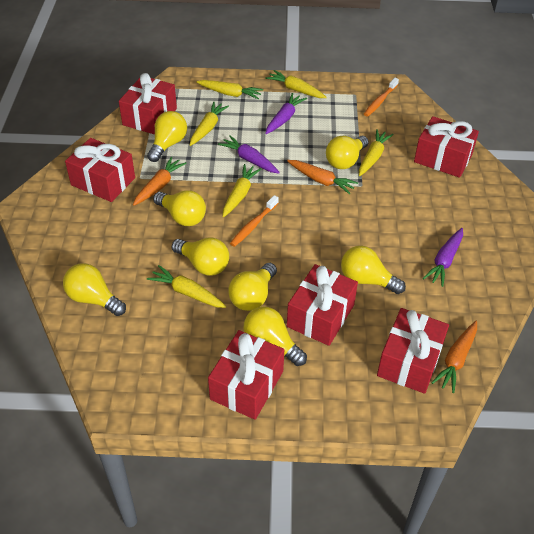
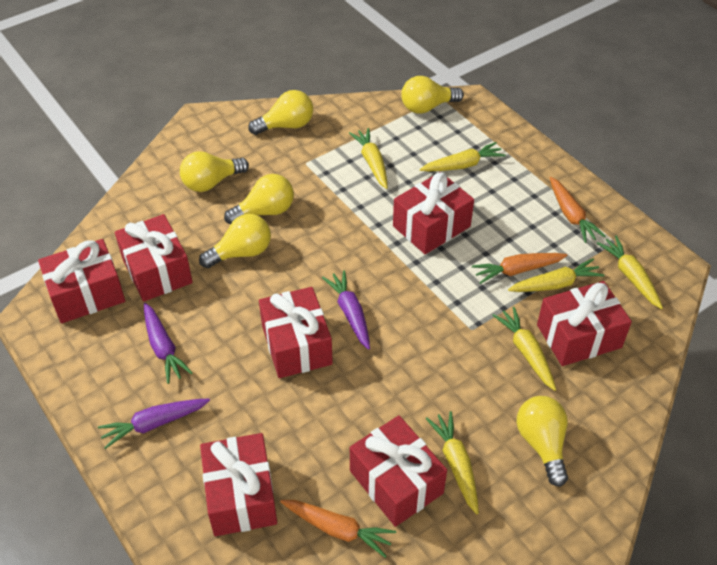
orange toothbrush: 2 -> 0
red gift: 6 -> 7
yellow light bulb: 8 -> 6

